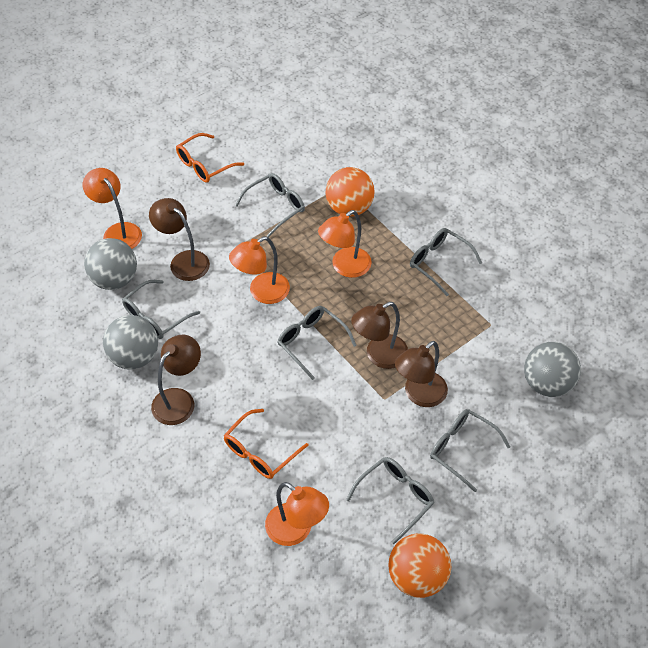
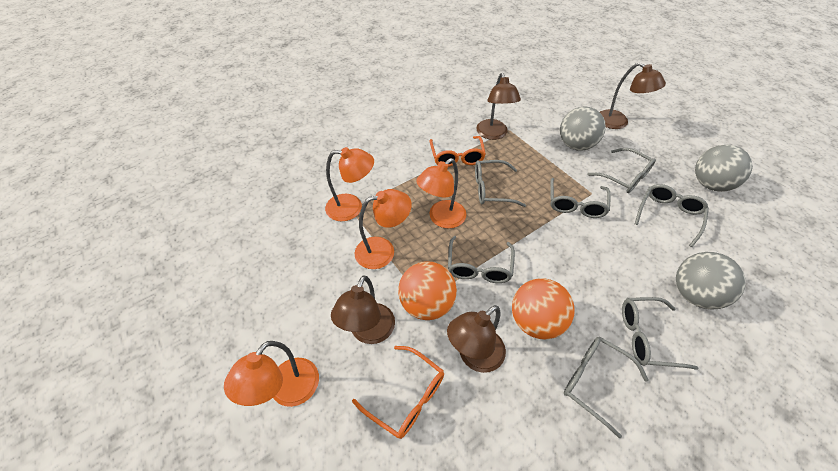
grey glasses: 6 -> 7

